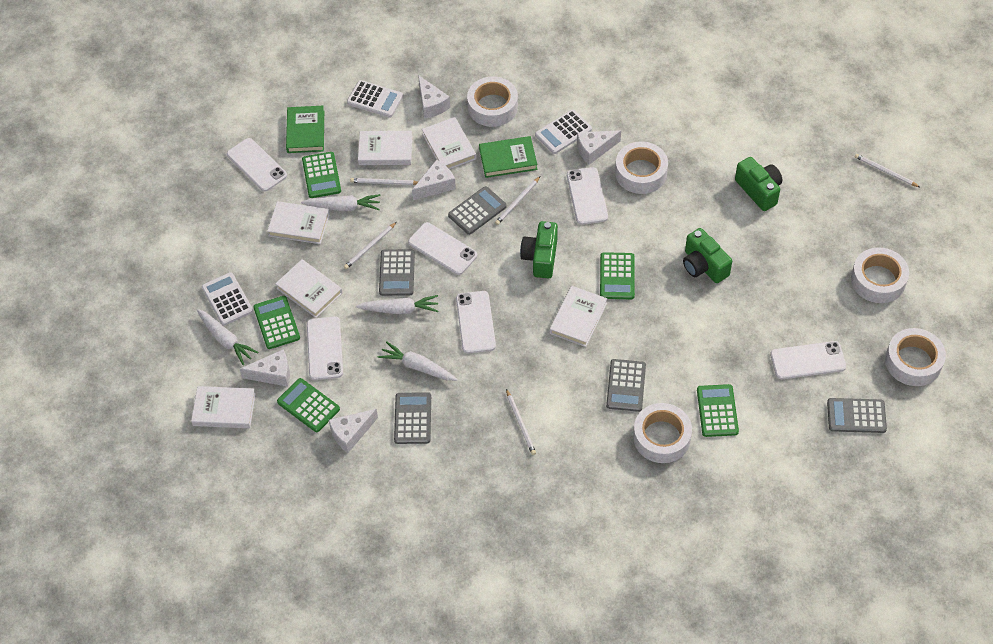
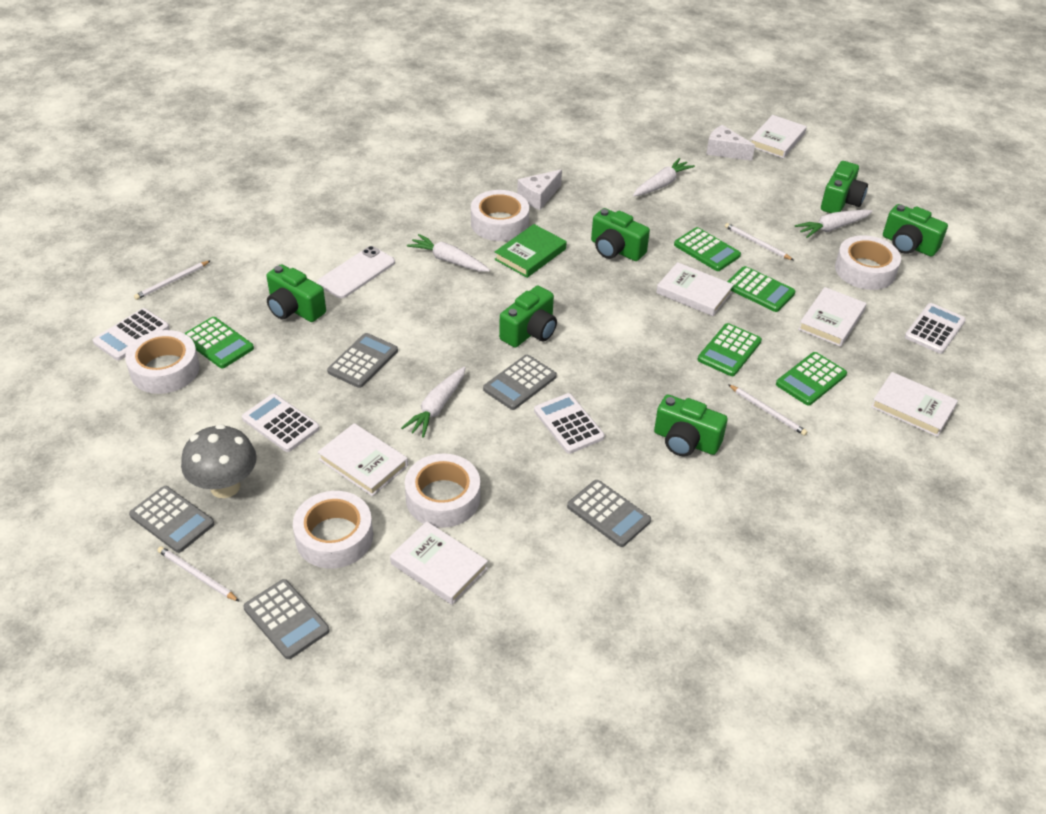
green book: 2 -> 1
green camera: 3 -> 6
grey mushroom: 0 -> 1
white calculator: 3 -> 4
white cheese: 5 -> 2
white pencil: 5 -> 4
white phone: 6 -> 1

